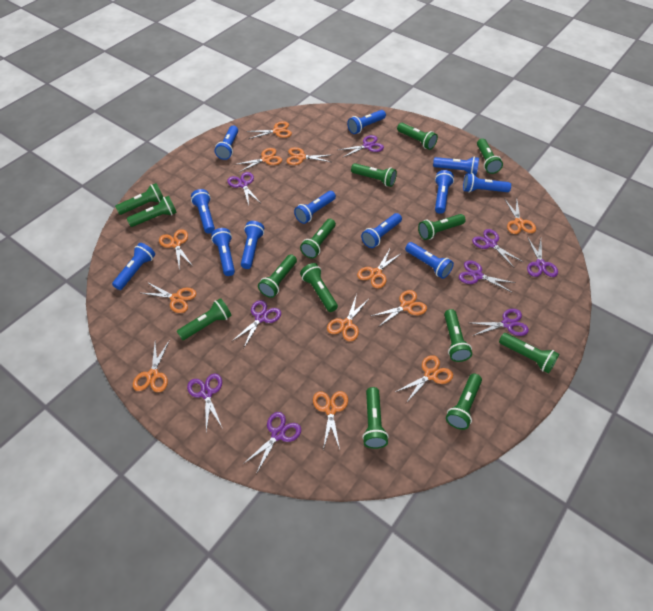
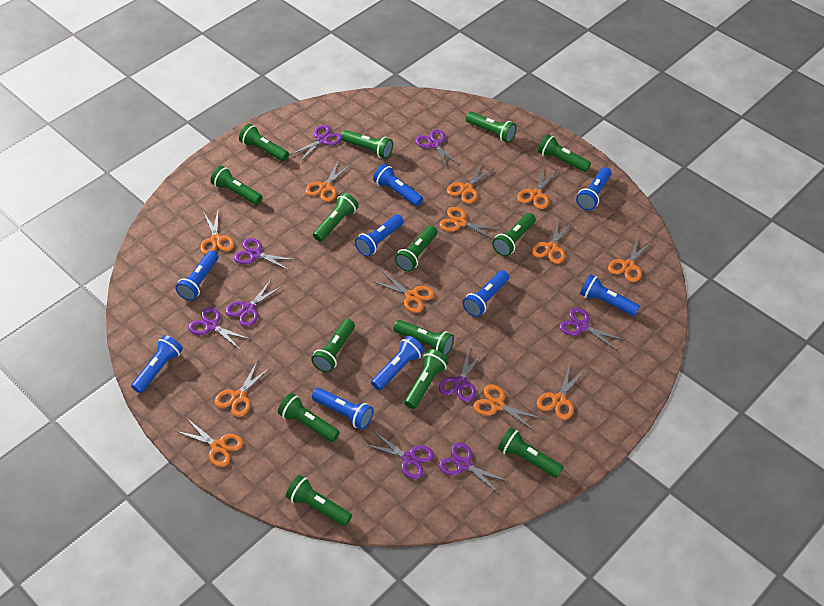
blue flashlight: 12 -> 9

